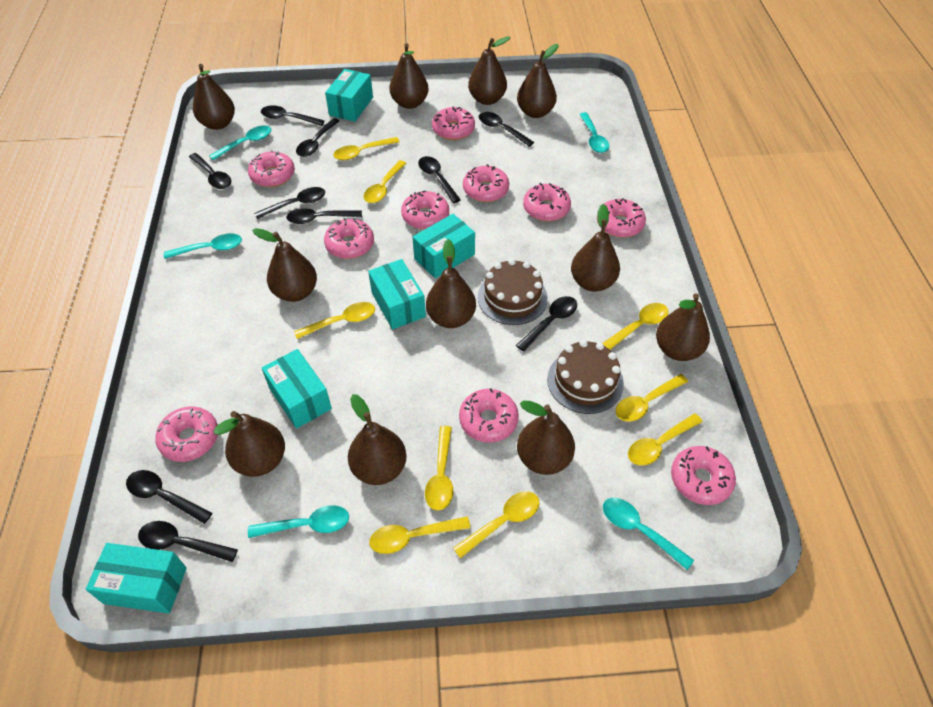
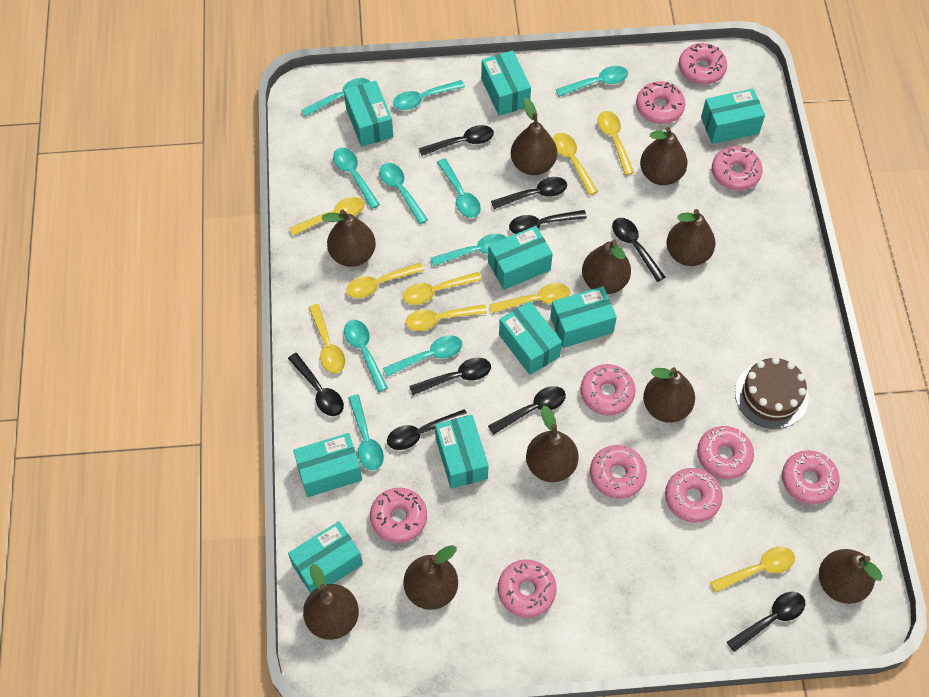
black spoon: 10 -> 9
brown cake: 2 -> 1
brown pear: 11 -> 10
turquoise box: 5 -> 9
turquoise spoon: 5 -> 10

